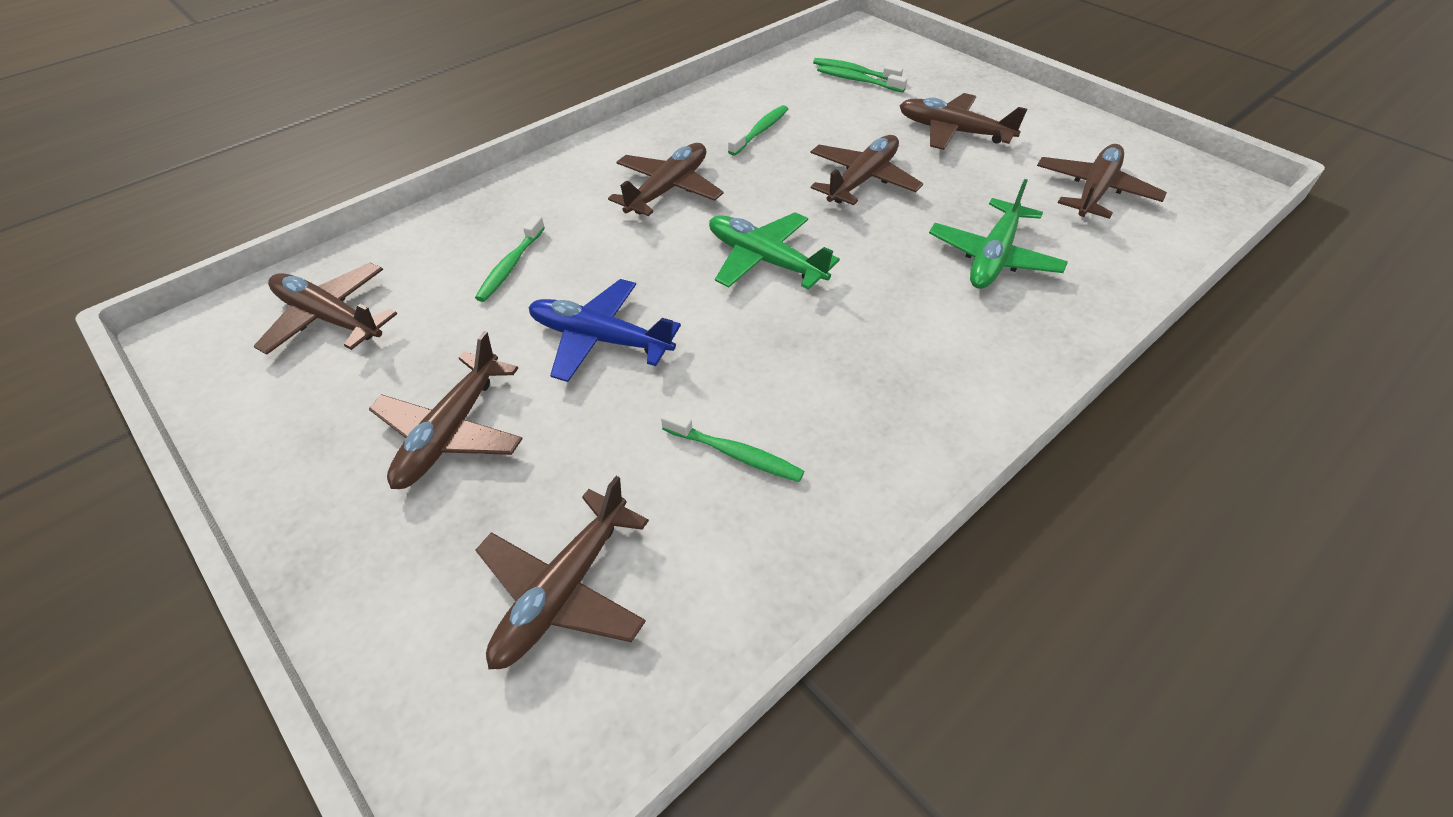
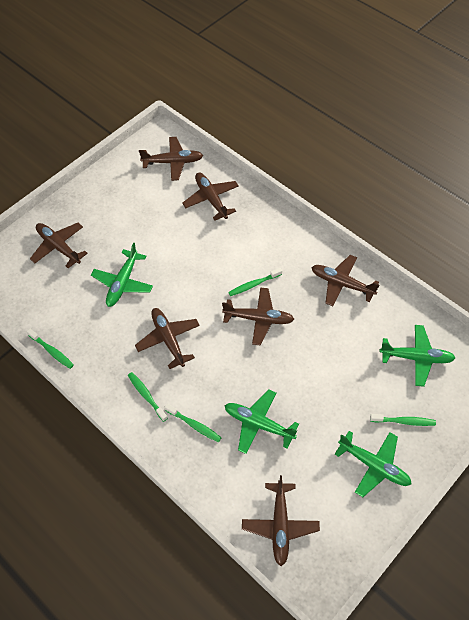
blue plane: 1 -> 0
green plane: 2 -> 4

